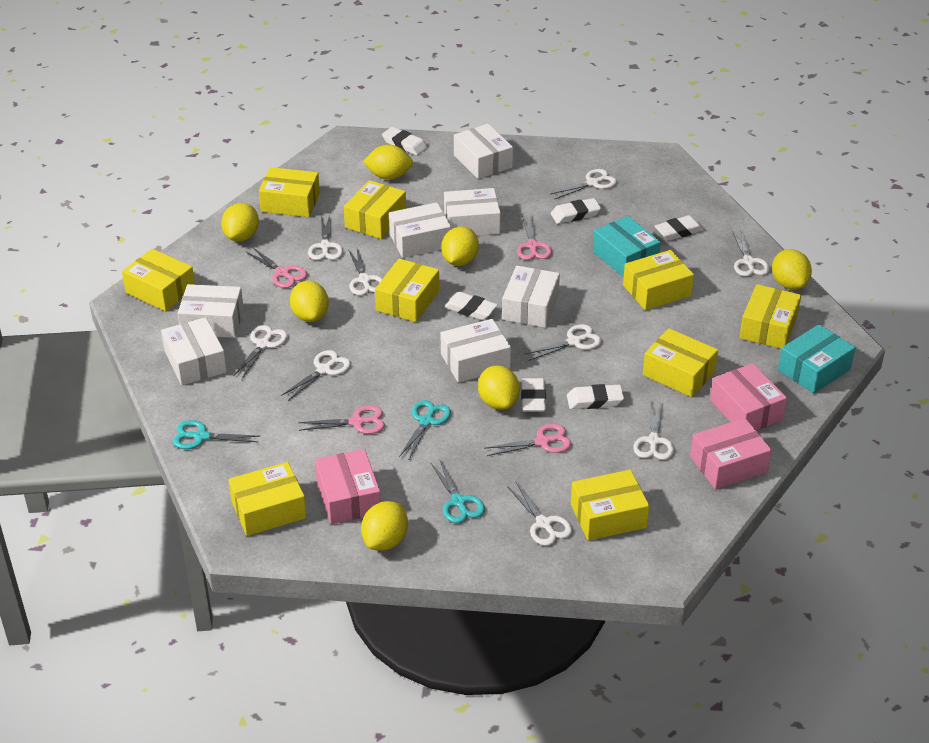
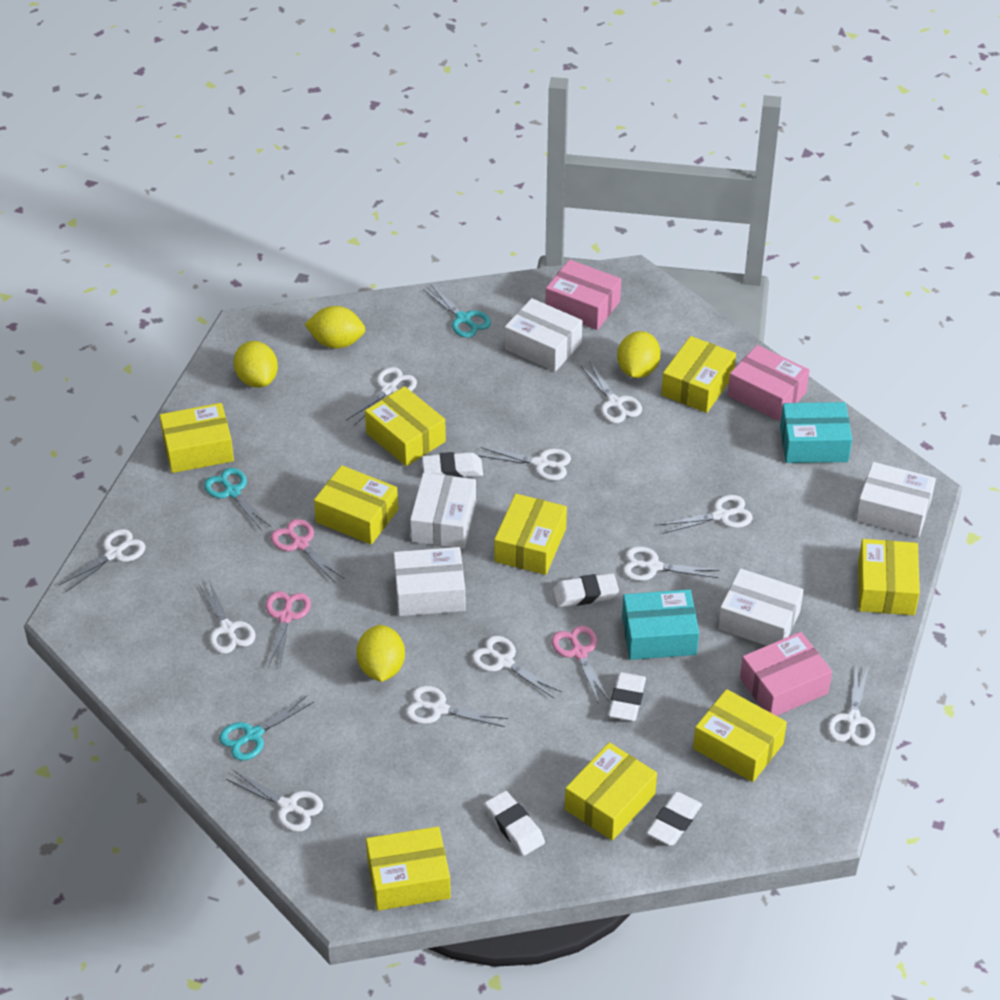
pink scissors: 4 -> 3
white box: 7 -> 5
white eraser: 6 -> 5
white scissors: 9 -> 11
yellow lemon: 7 -> 4

